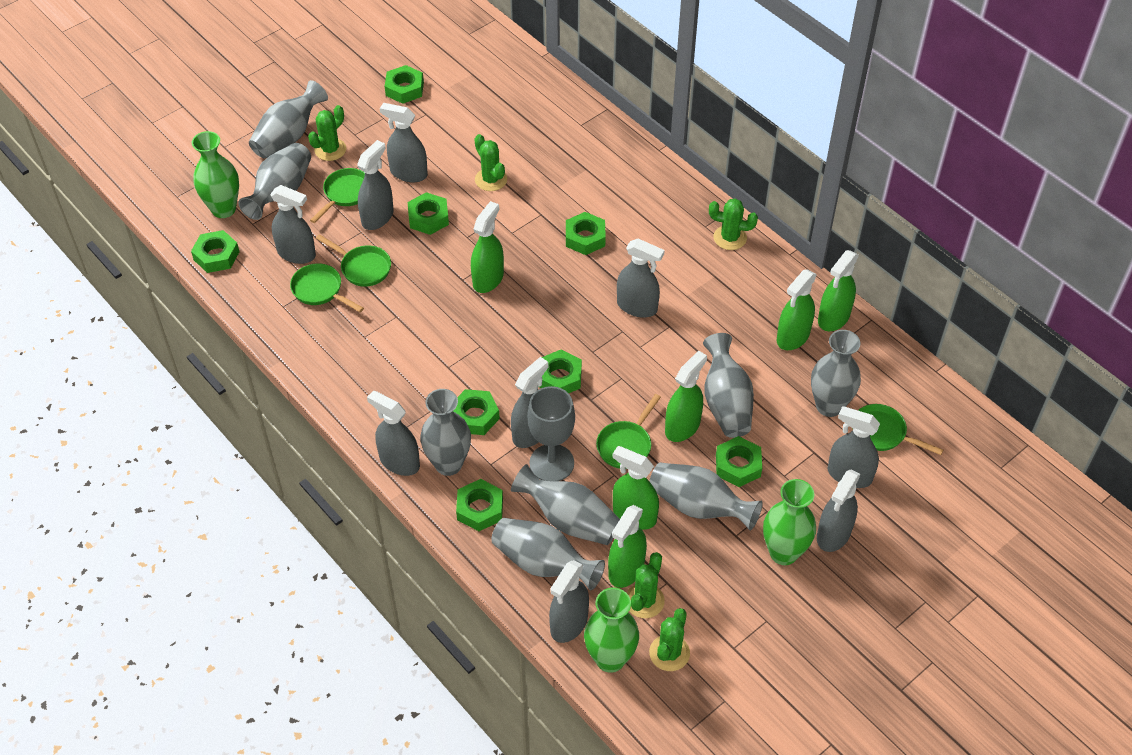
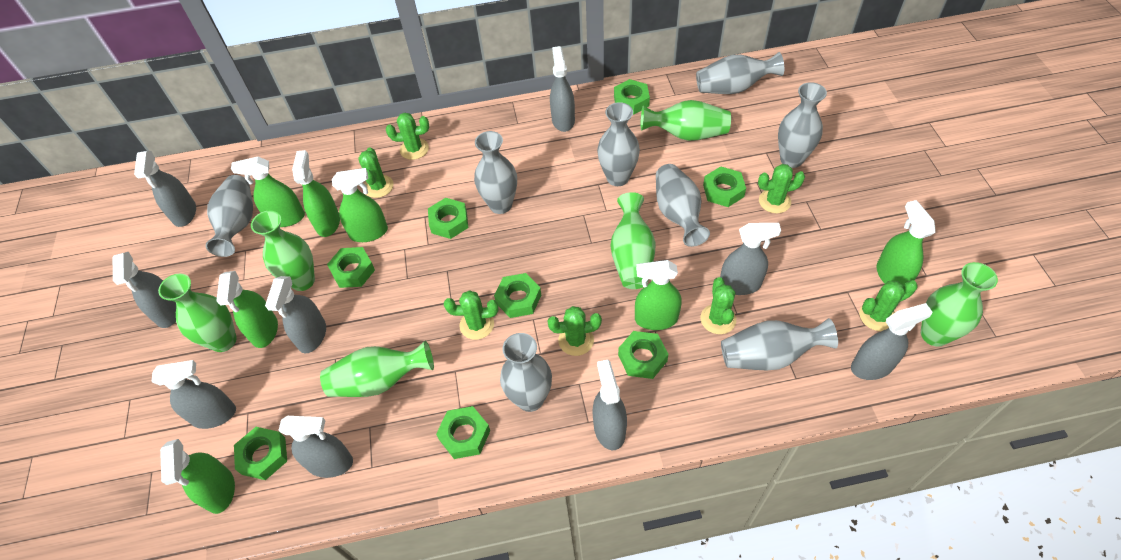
green cactus: 5 -> 7
green pan: 5 -> 0
green spray bottle: 6 -> 7
green vase: 3 -> 6
grey goblet: 1 -> 0

